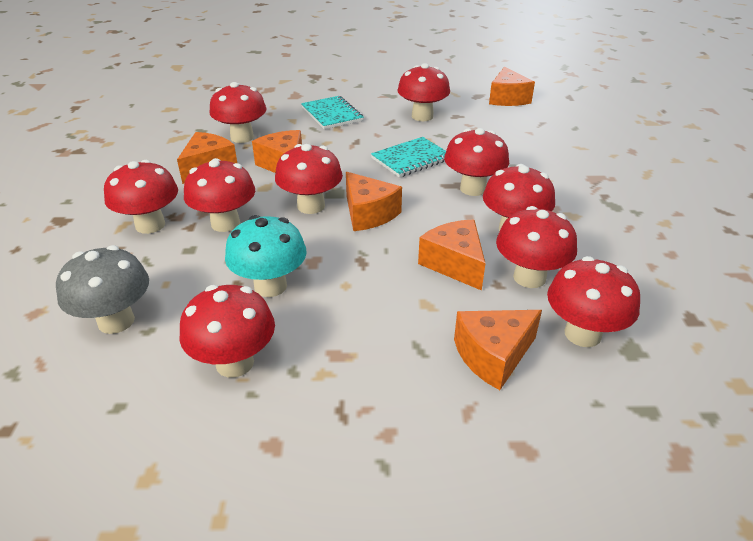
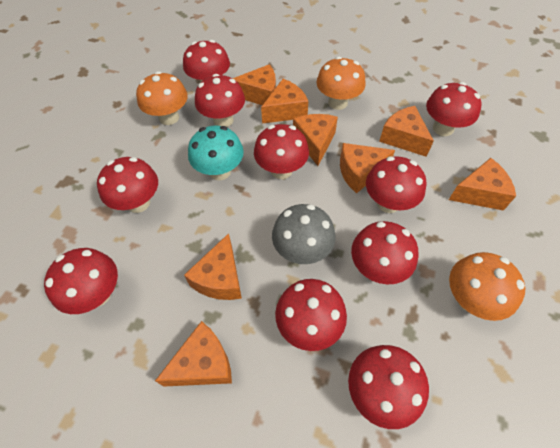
orange cheese: 6 -> 8
orange mushroom: 0 -> 3
turquoise notebook: 2 -> 0

